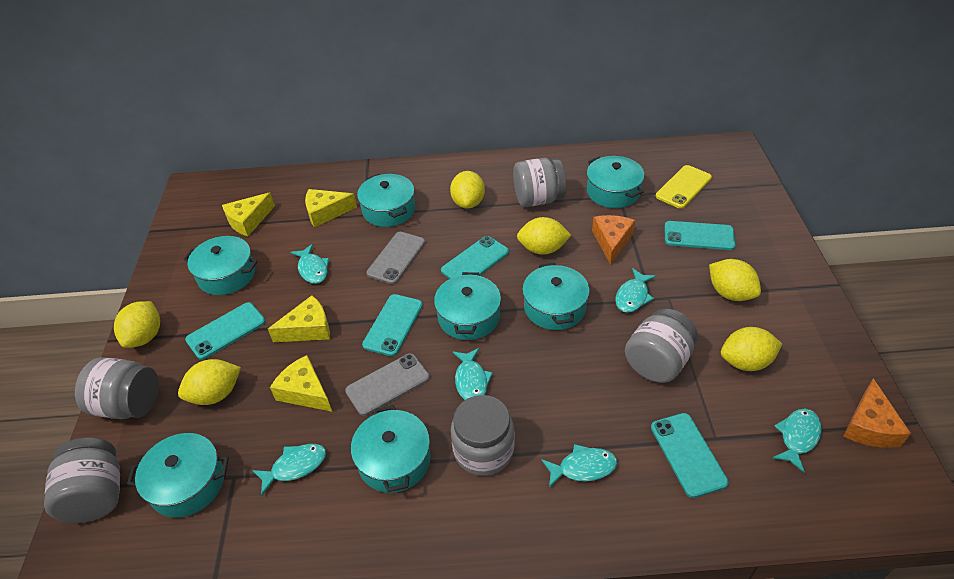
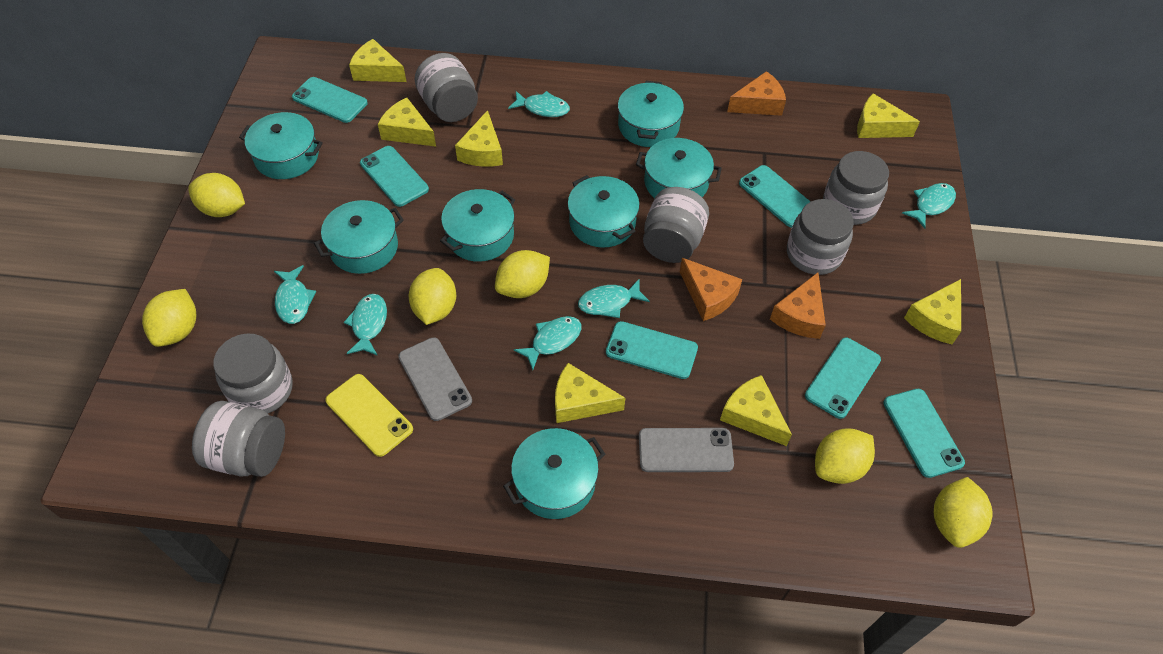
grey jar: 5 -> 6
orange cheese: 2 -> 3
turquoise phone: 5 -> 6
yellow cheese: 4 -> 7

